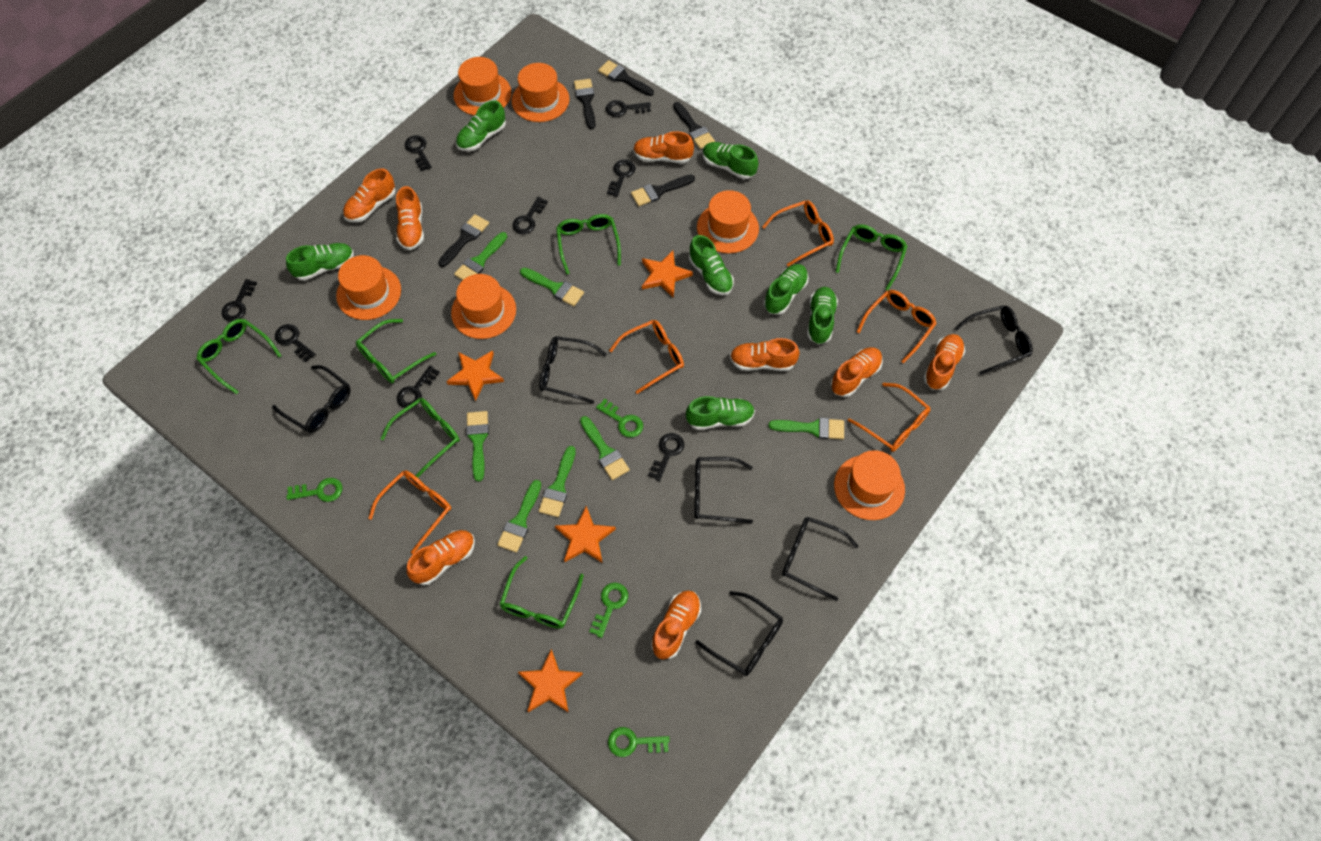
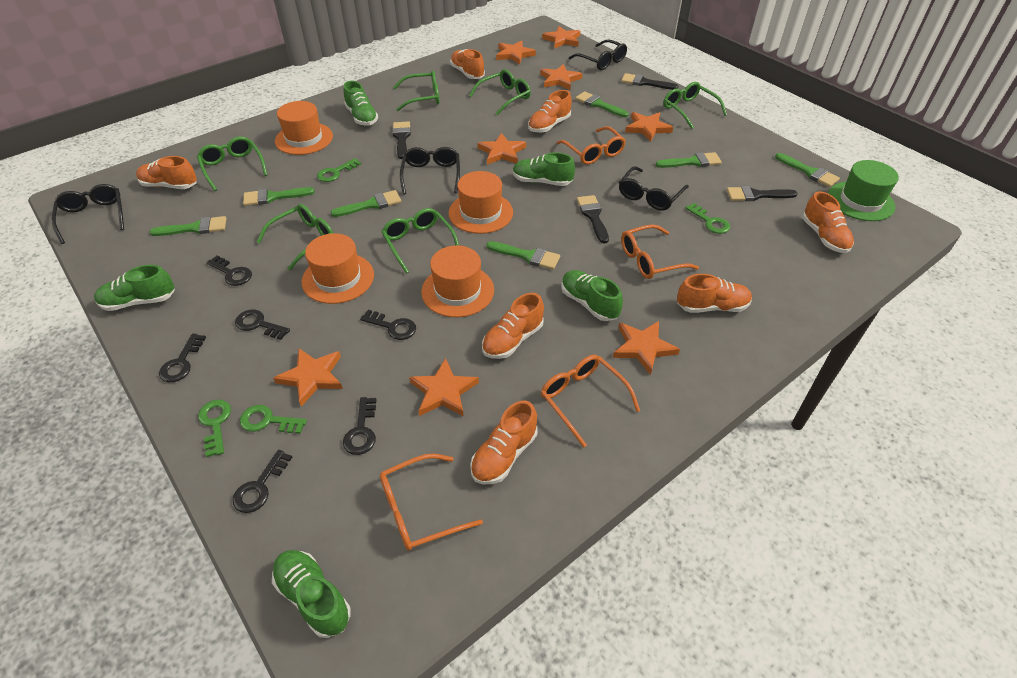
black brush: 5 -> 4
black glasses: 6 -> 4
black key: 8 -> 6
green hat: 0 -> 1
green shoe: 7 -> 5
orange glasses: 5 -> 4
orange hat: 6 -> 4
orange shoe: 8 -> 7
orange star: 4 -> 8

